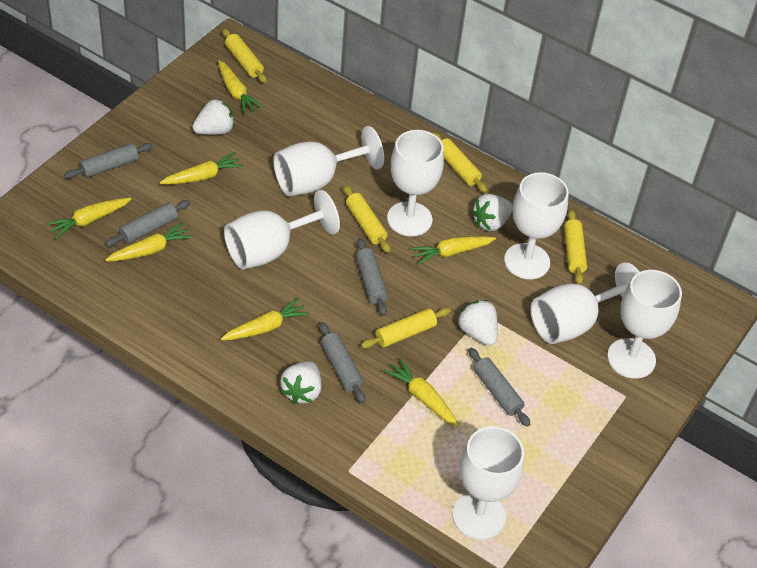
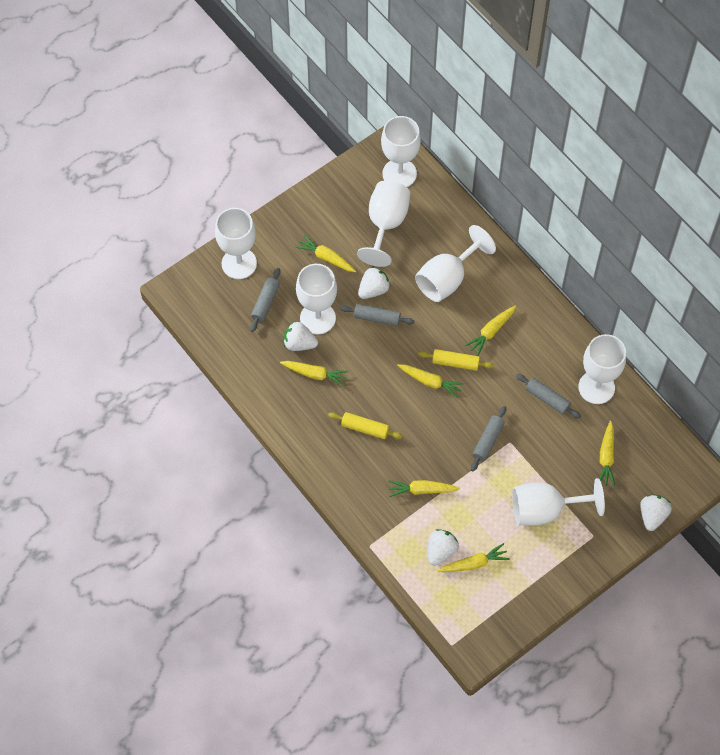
grey rolling pin: 5 -> 4
yellow rolling pin: 5 -> 2

